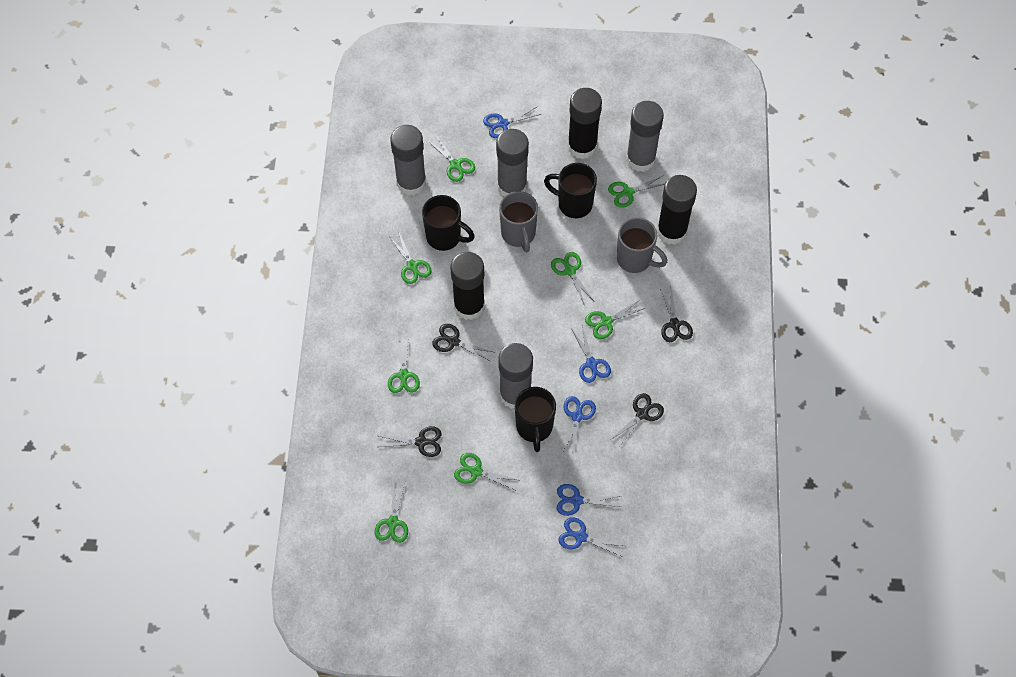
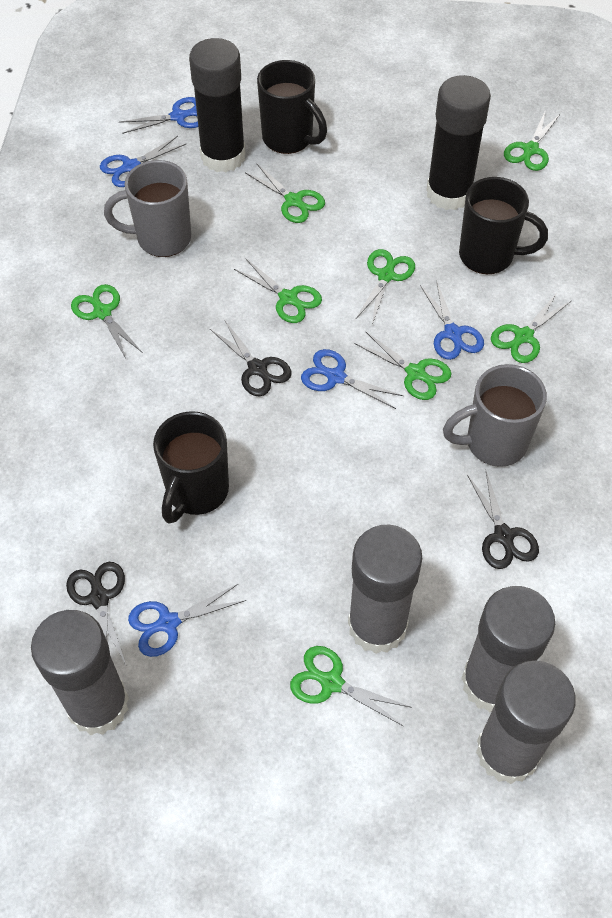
black glue stick: 3 -> 2
black scissors: 4 -> 3

